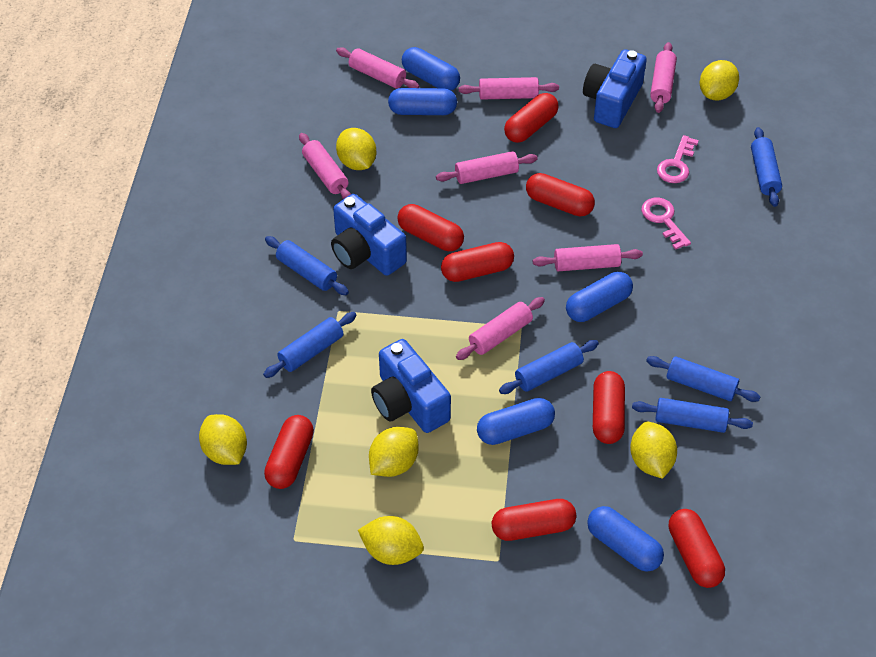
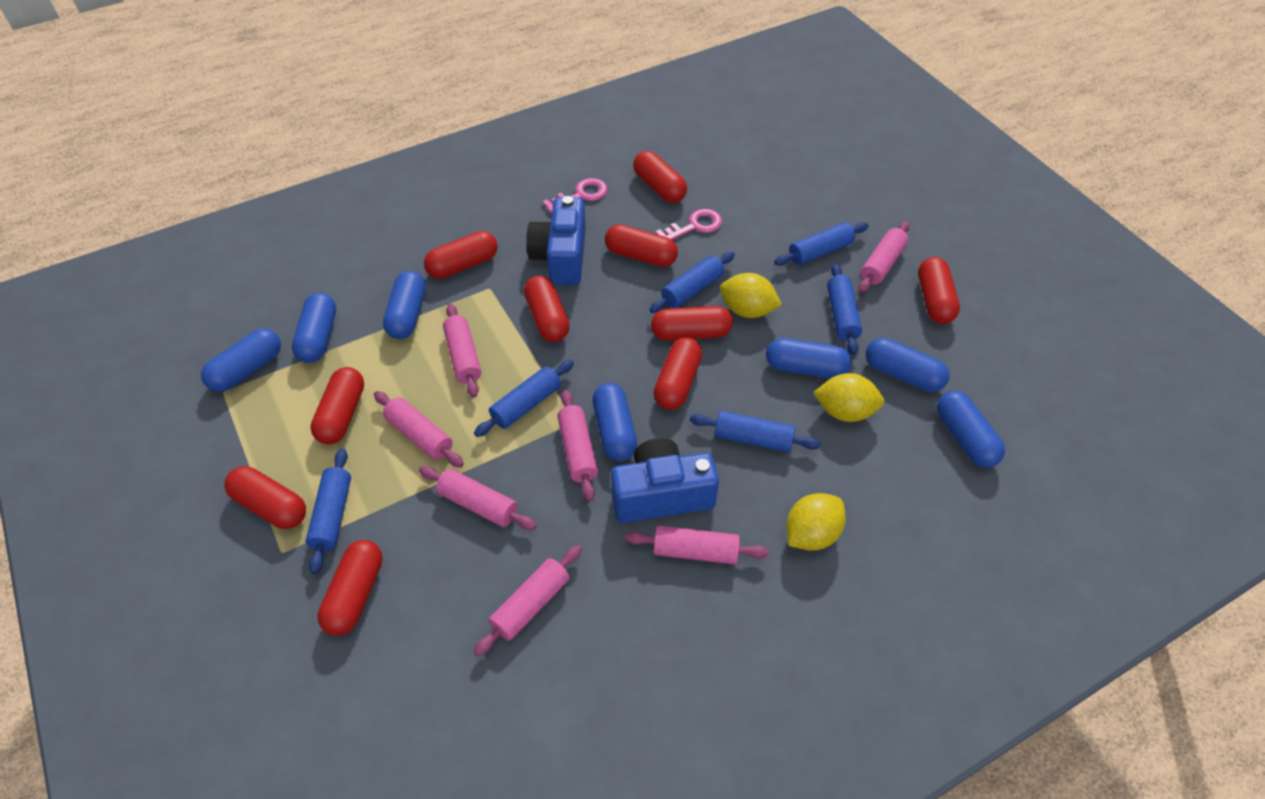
blue camera: 3 -> 2
blue capsule: 5 -> 7
red capsule: 8 -> 10
yellow lemon: 6 -> 3

